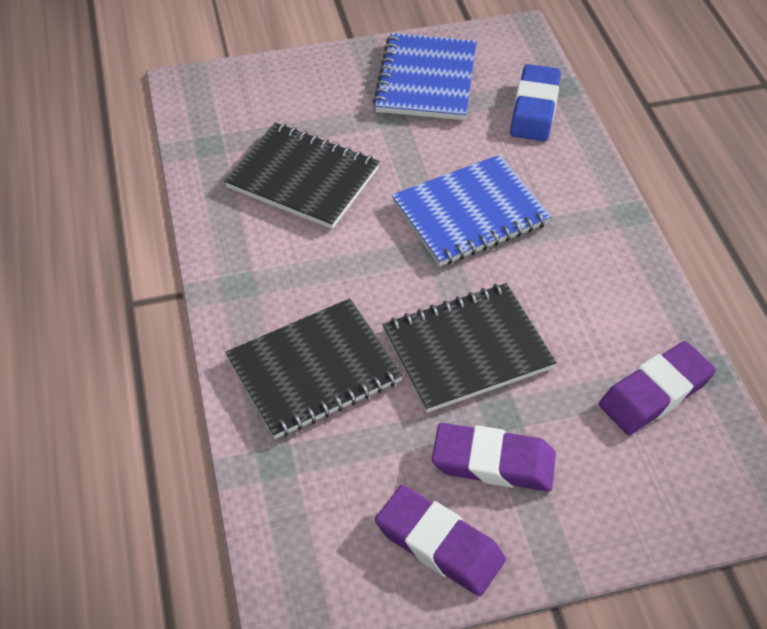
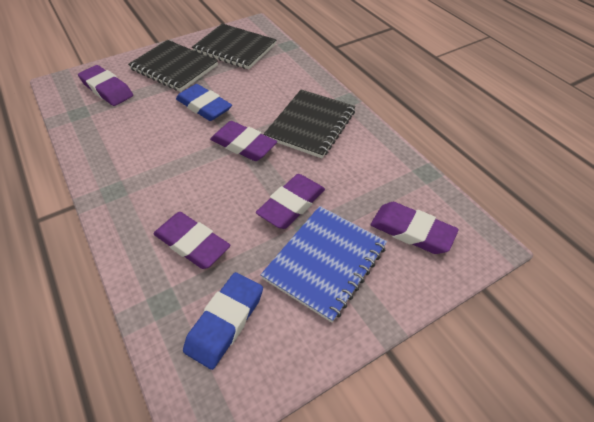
blue eraser: 1 -> 2
blue notebook: 2 -> 1
purple eraser: 3 -> 5

